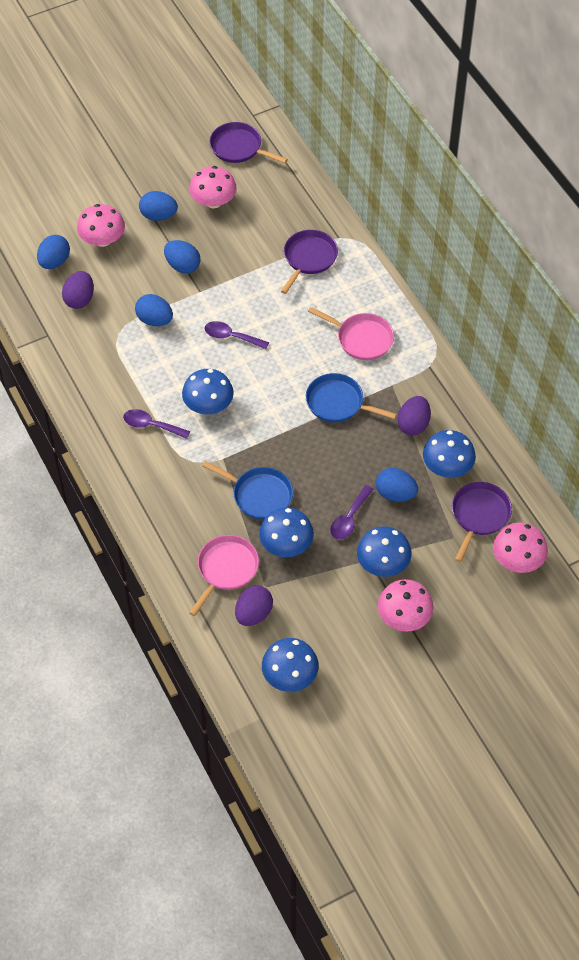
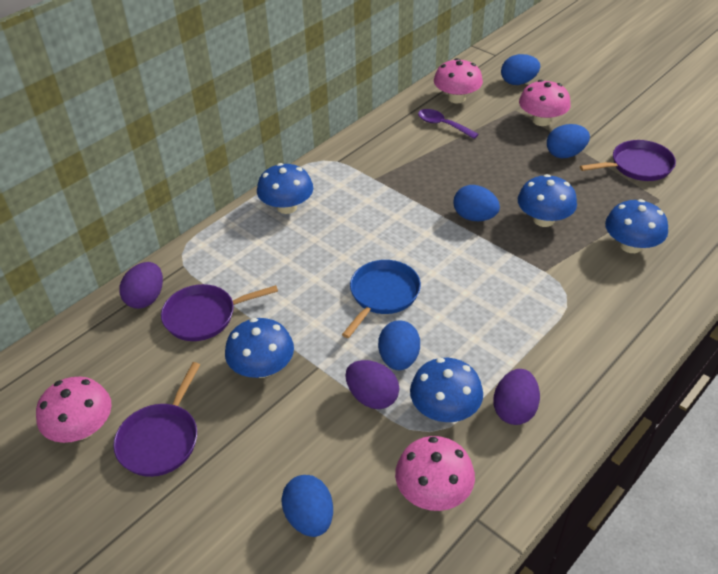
blue pan: 2 -> 1
pink pan: 2 -> 0
purple spoon: 3 -> 1

